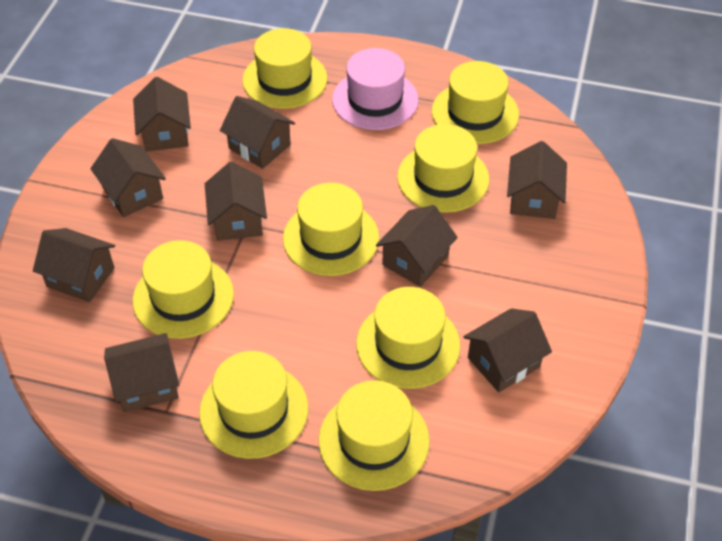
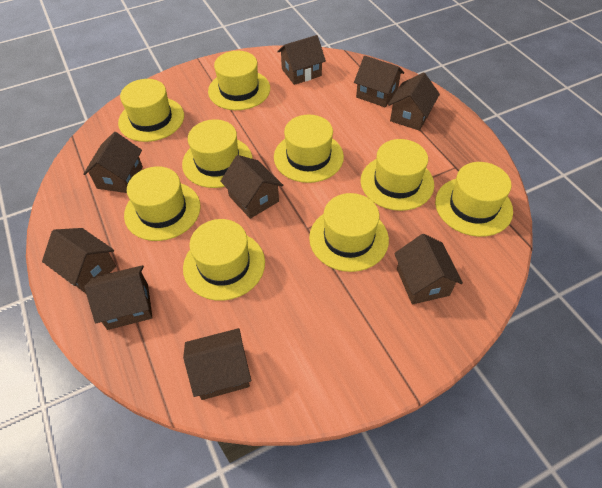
pink hat: 1 -> 0
yellow hat: 8 -> 9

